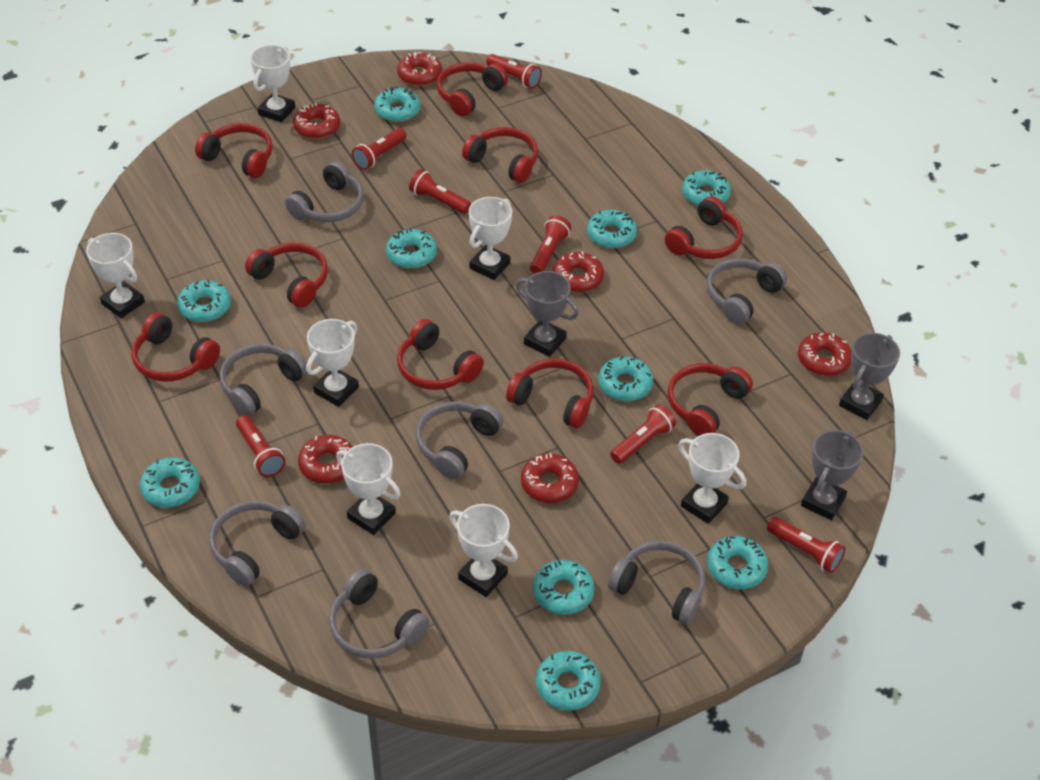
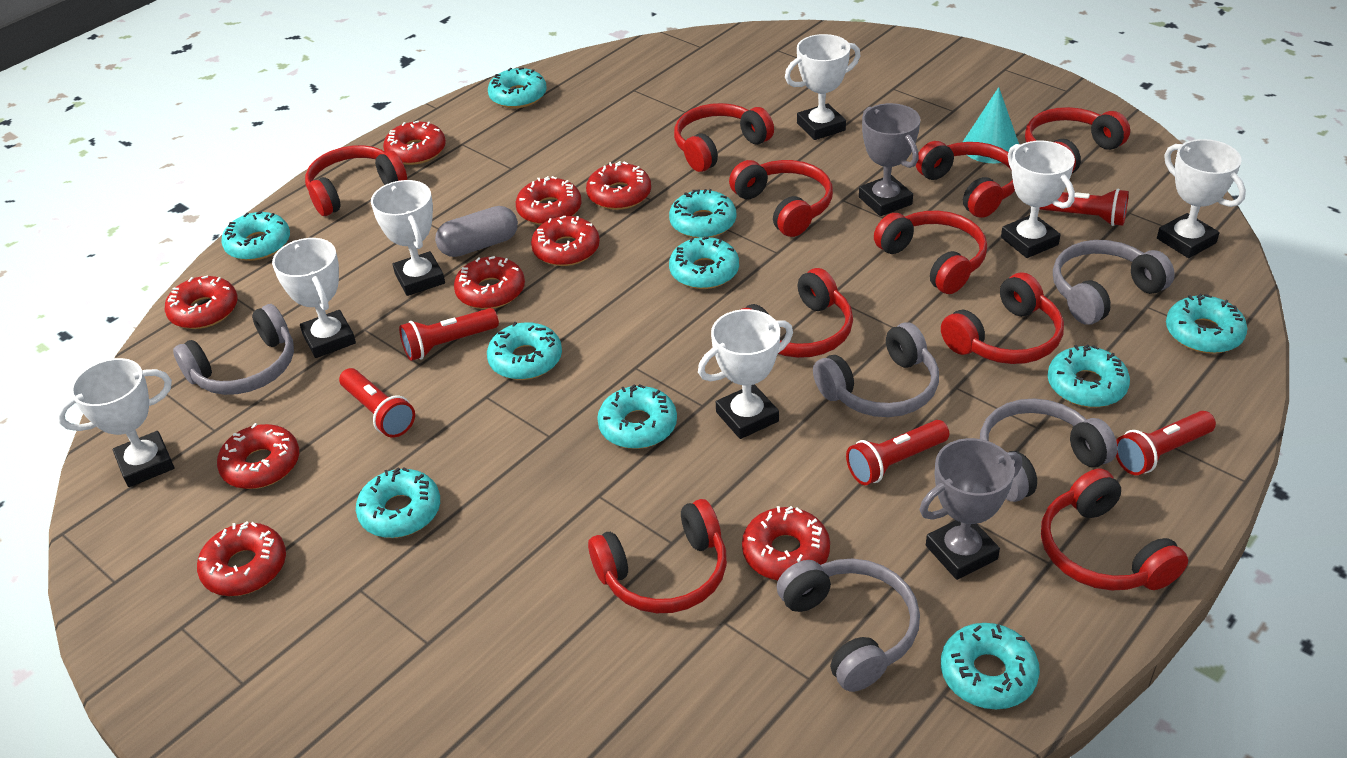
grey capsule: 0 -> 1
grey headphones: 7 -> 5
grey trophy: 3 -> 2
red donut: 6 -> 9
red flashlight: 7 -> 5
red headphones: 9 -> 10
turquoise cone: 0 -> 1

